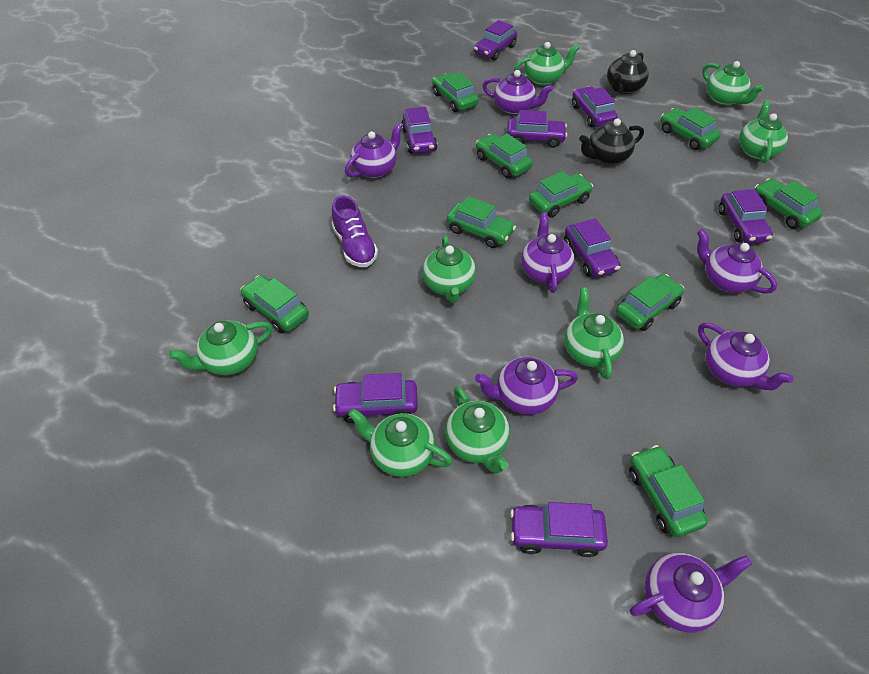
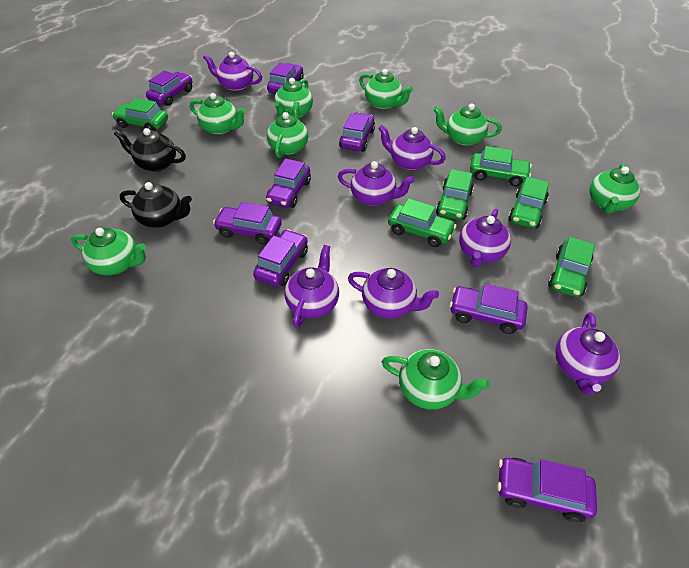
green car: 9 -> 6
purple shoe: 1 -> 0

